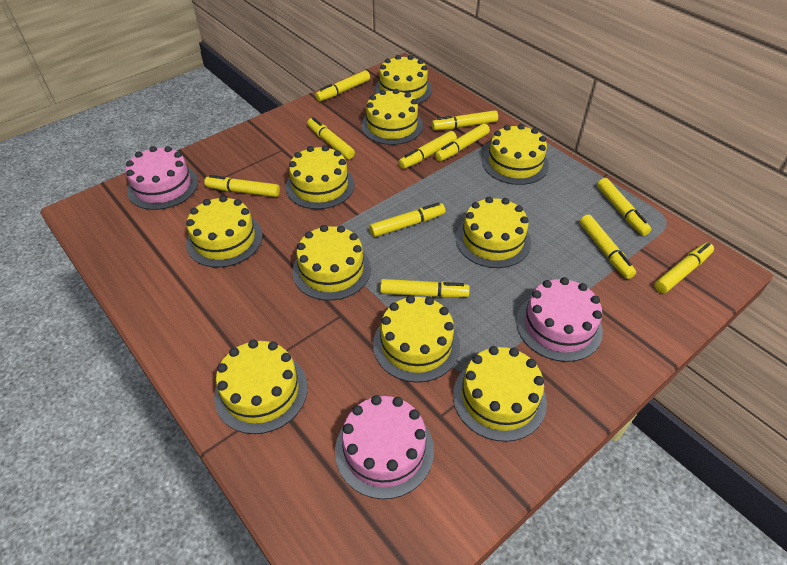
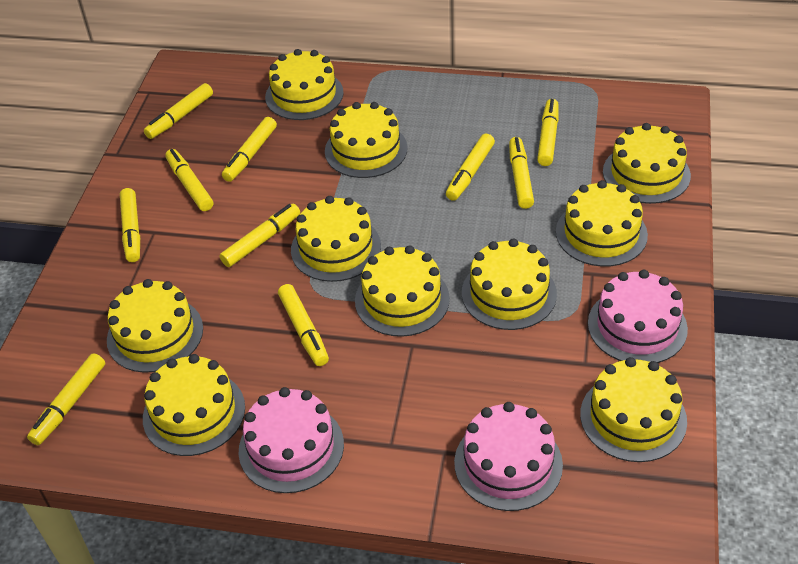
yellow marker: 11 -> 10

